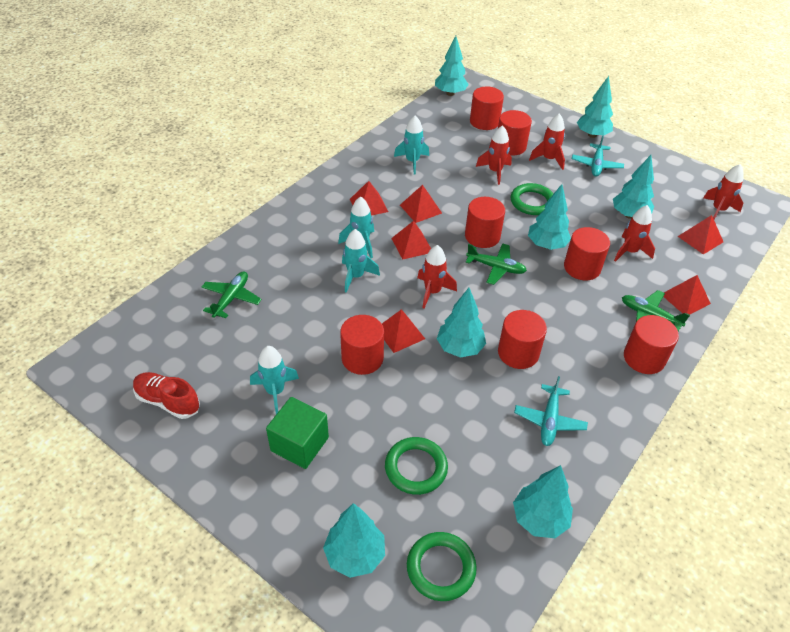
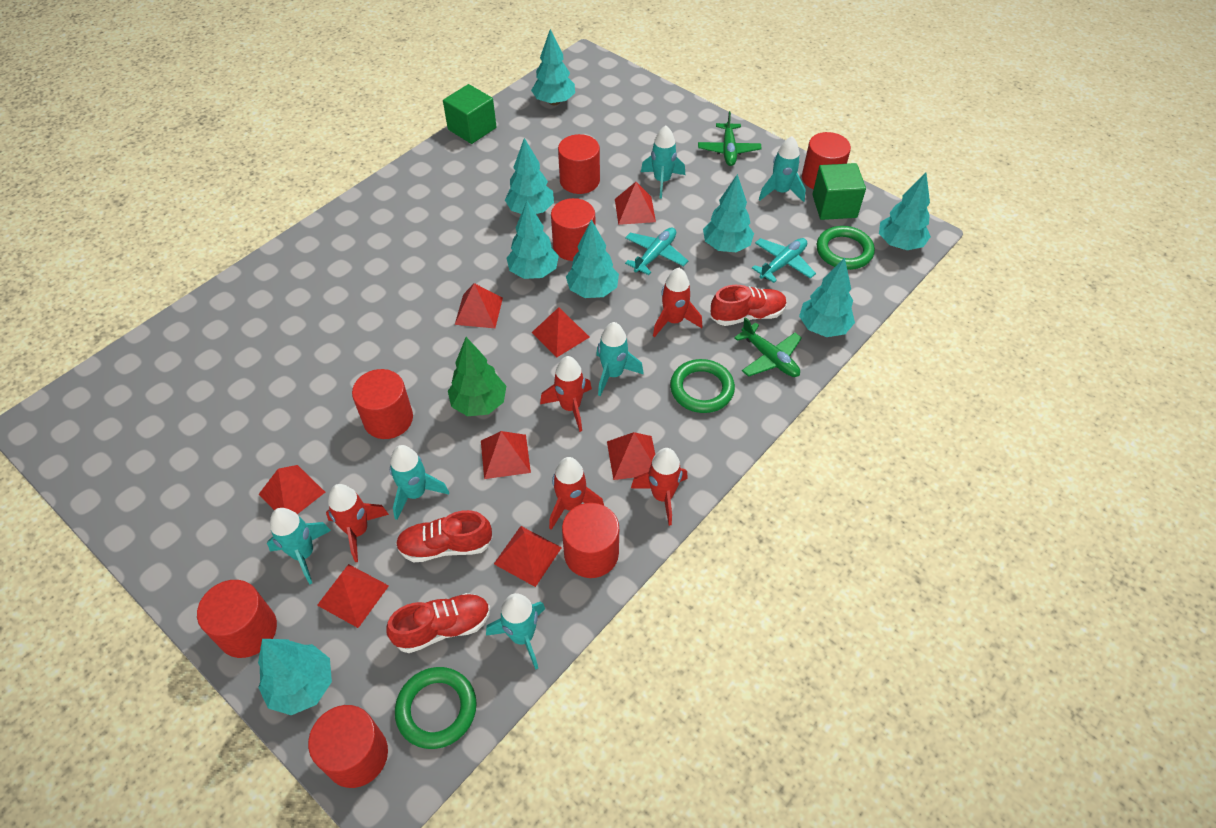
green cube: 1 -> 2
green plane: 3 -> 2
green tree: 0 -> 1
red pyramid: 6 -> 8
red shoe: 1 -> 3
turquoise rocket: 4 -> 6
turquoise tree: 7 -> 8

